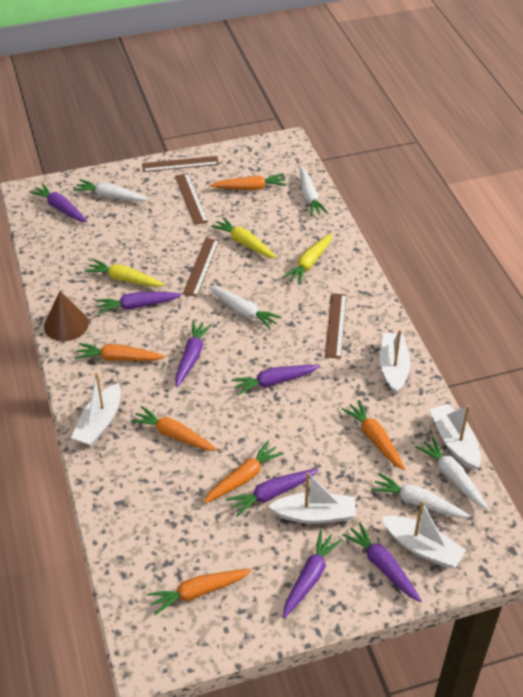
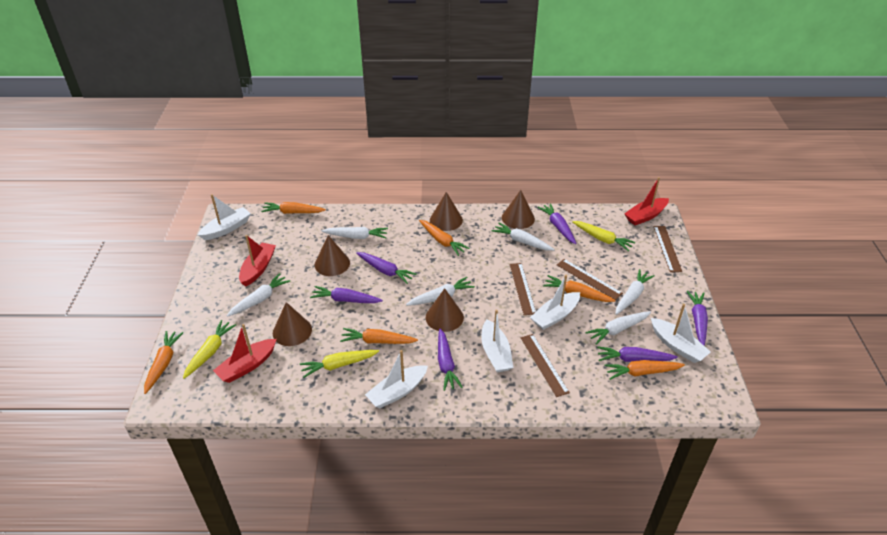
brown cone: 1 -> 5
purple carrot: 7 -> 6
red boat: 0 -> 3
white carrot: 5 -> 6

